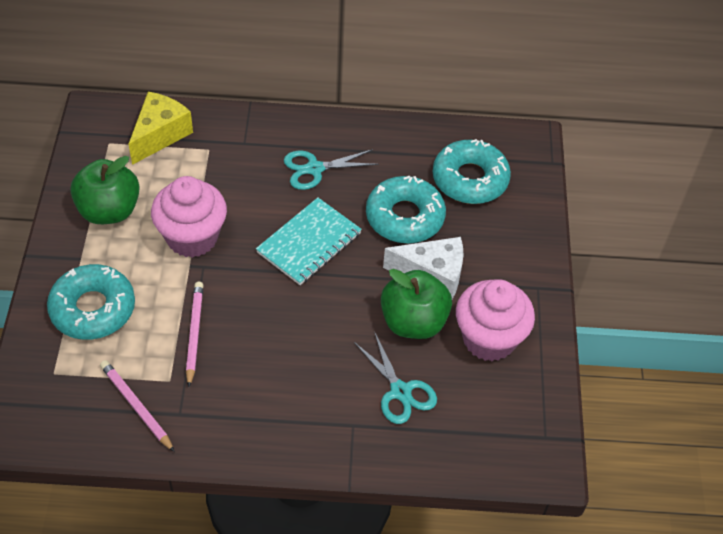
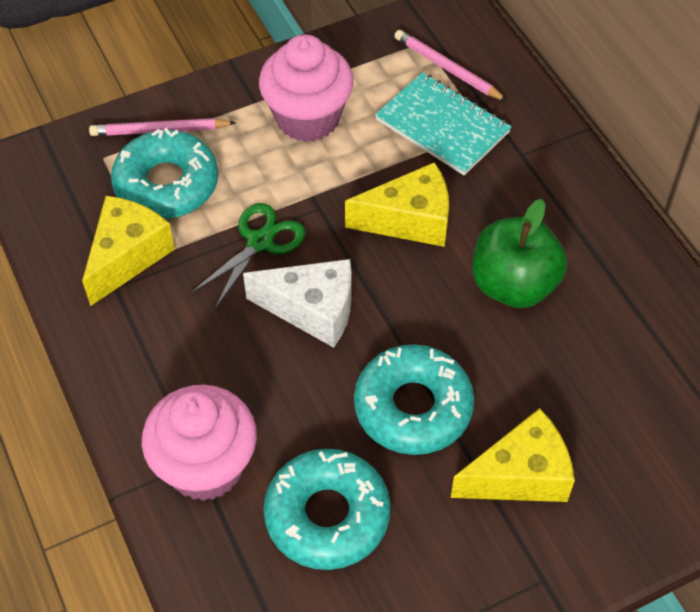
green apple: 2 -> 1
green scissors: 0 -> 1
turquoise scissors: 2 -> 0
yellow cheese: 1 -> 3

